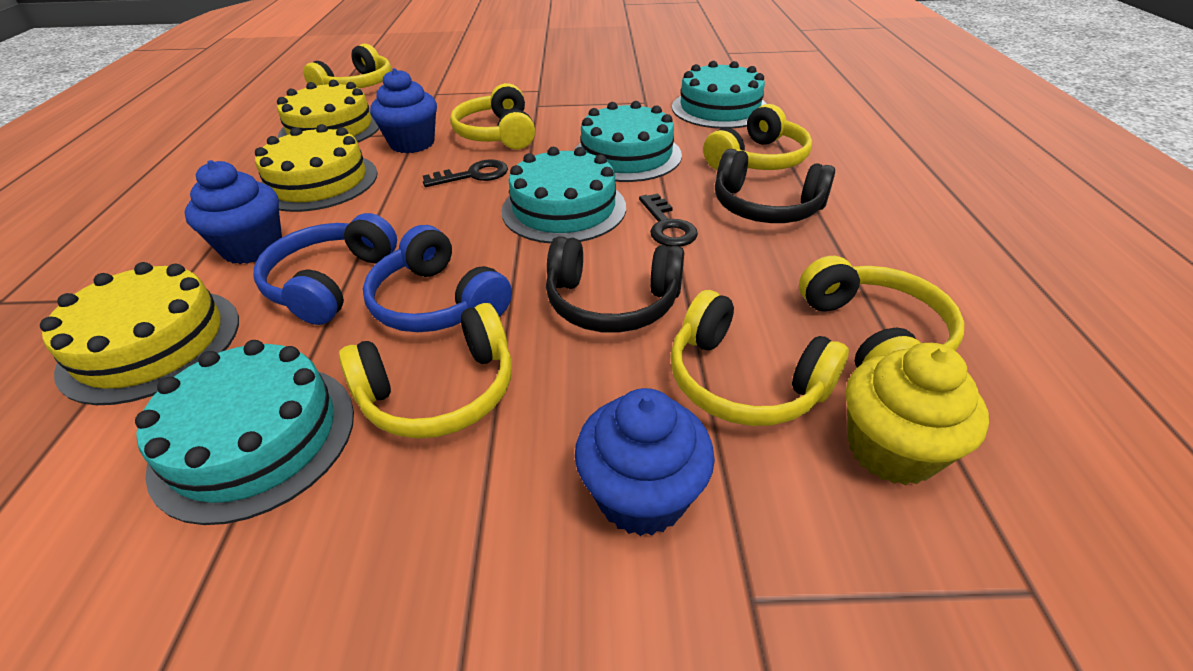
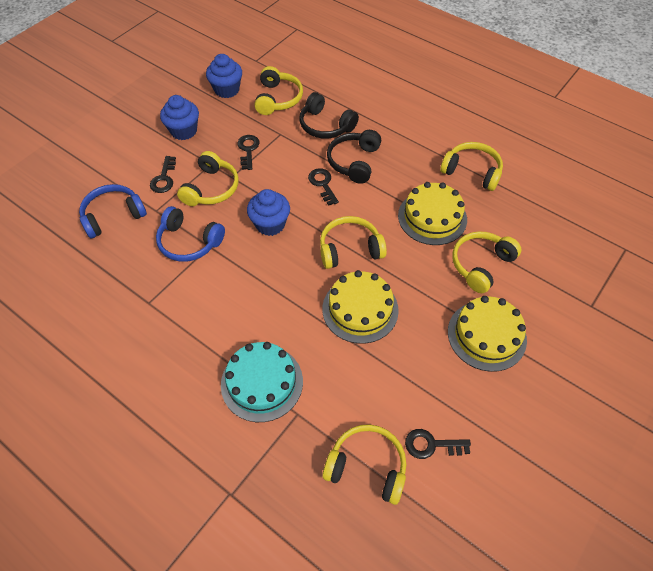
black key: 2 -> 4
turquoise cake: 4 -> 1
yellow cupcake: 1 -> 0

